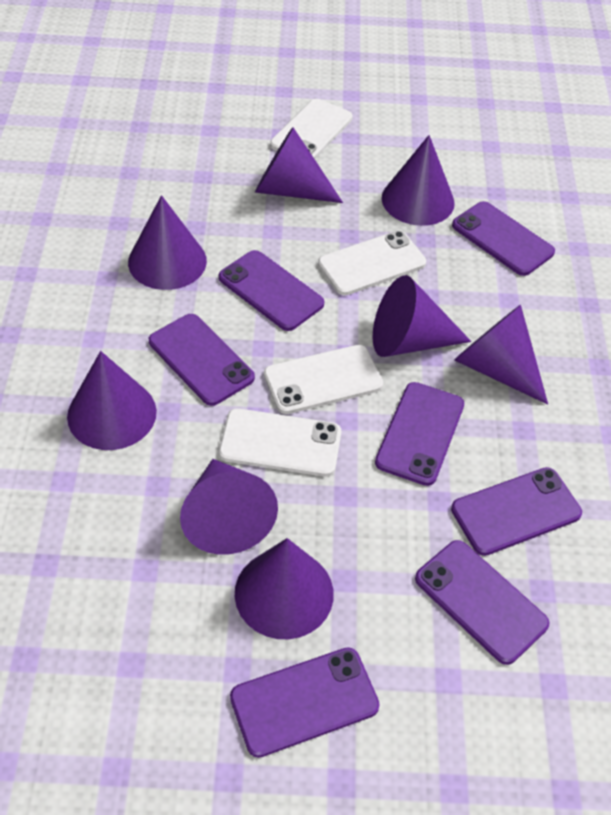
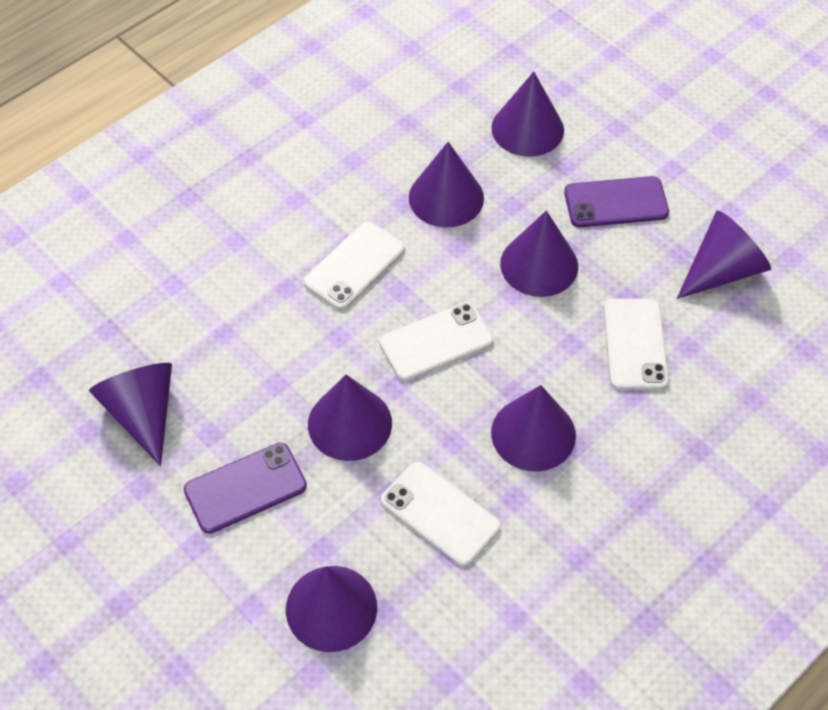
purple phone: 7 -> 2

